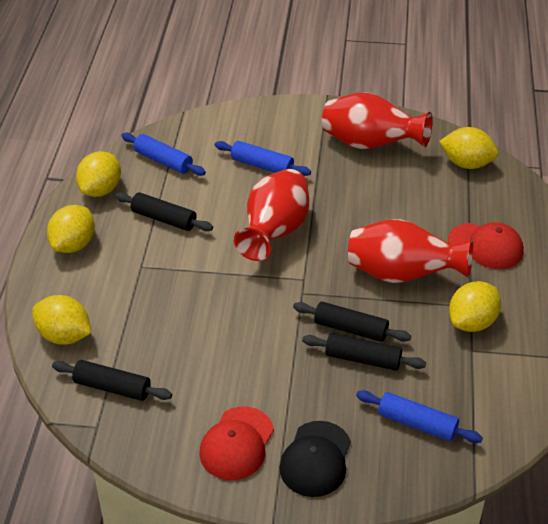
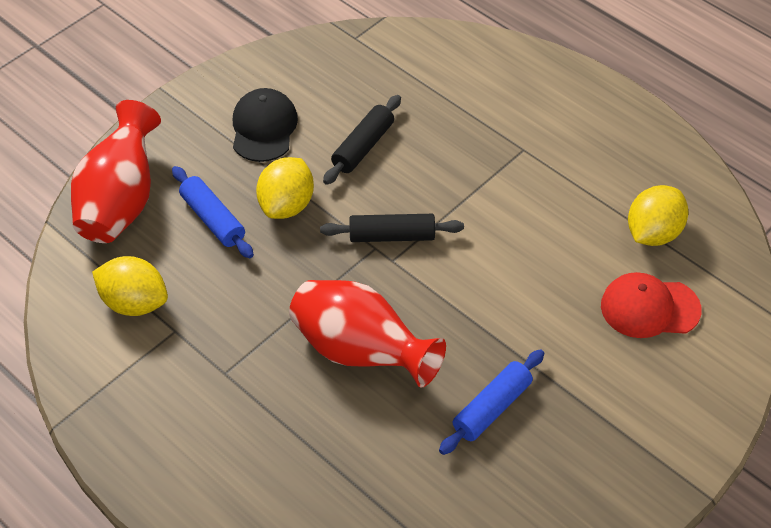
black rolling pin: 4 -> 2
blue rolling pin: 3 -> 2
red cap: 2 -> 1
red vase: 3 -> 2
yellow lemon: 5 -> 3

